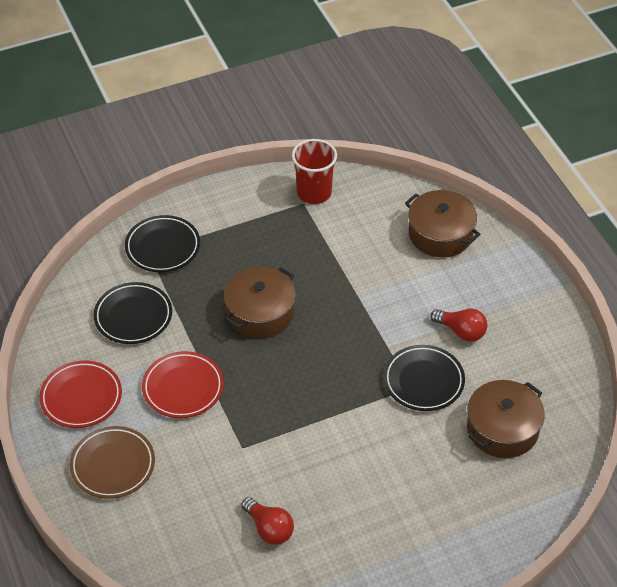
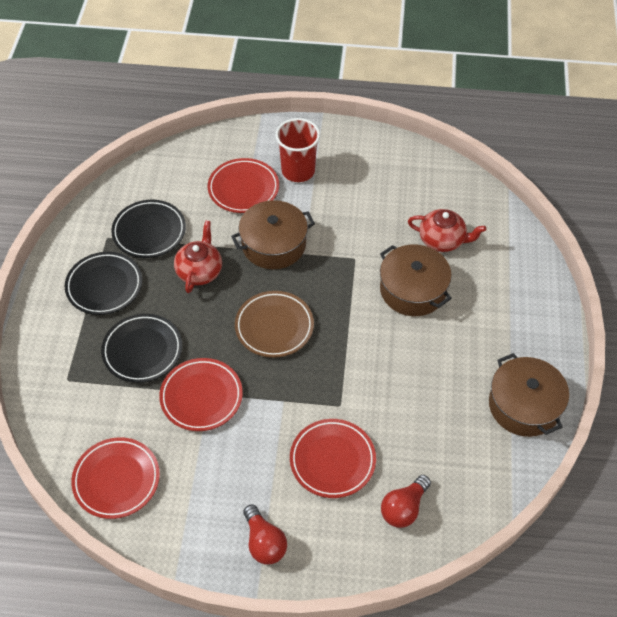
red plate: 2 -> 4
red teapot: 0 -> 2

